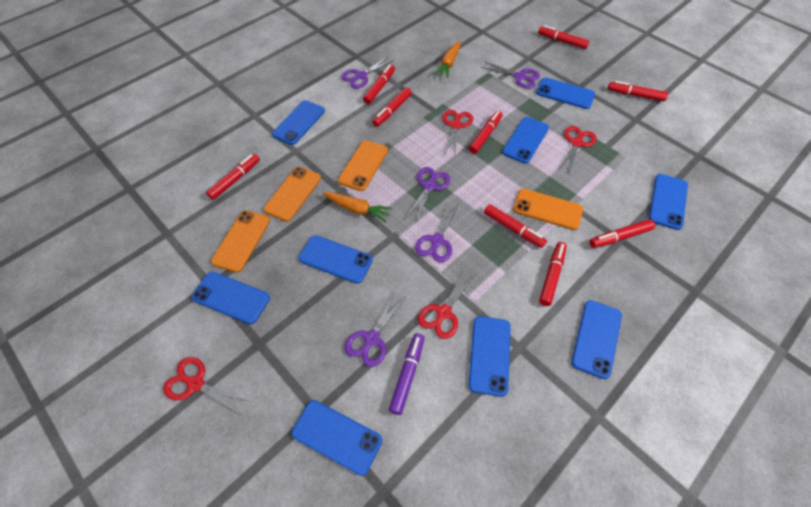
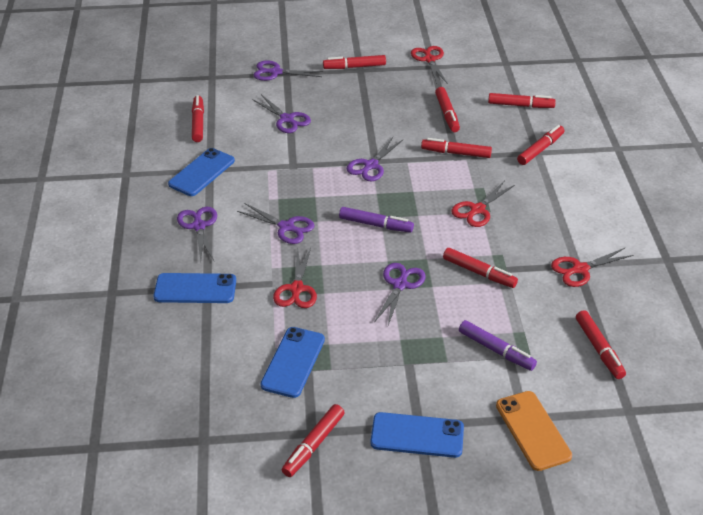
blue phone: 9 -> 4
orange carrot: 2 -> 0
orange phone: 4 -> 1
purple marker: 1 -> 2
purple scissors: 5 -> 6

